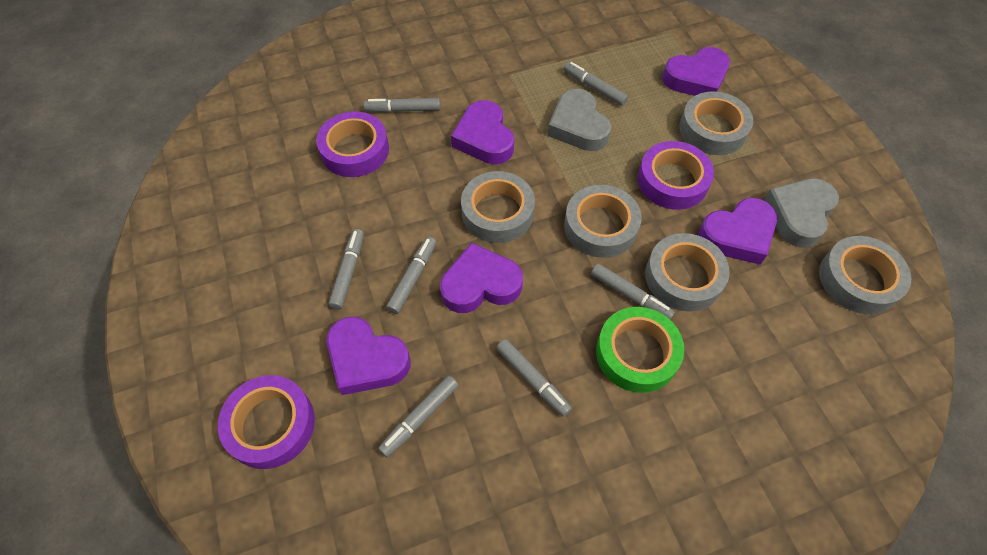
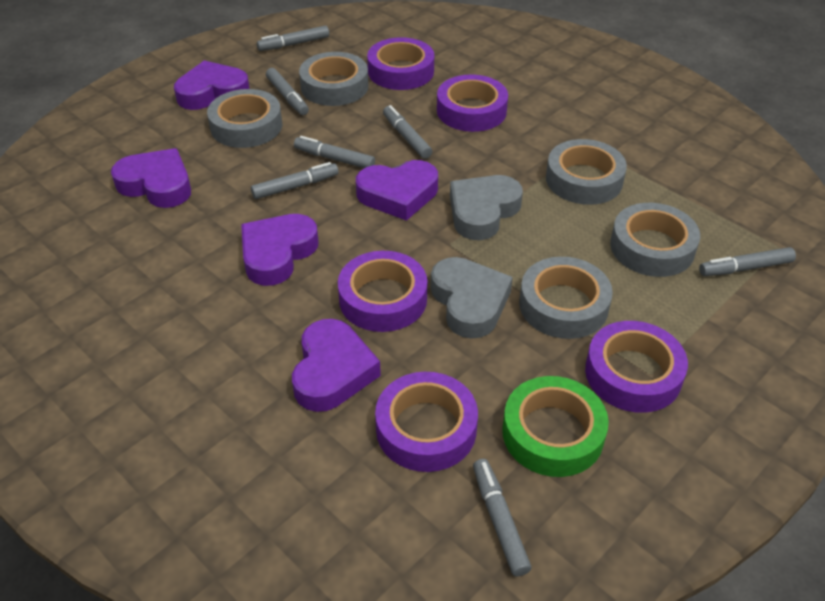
purple tape: 3 -> 5

